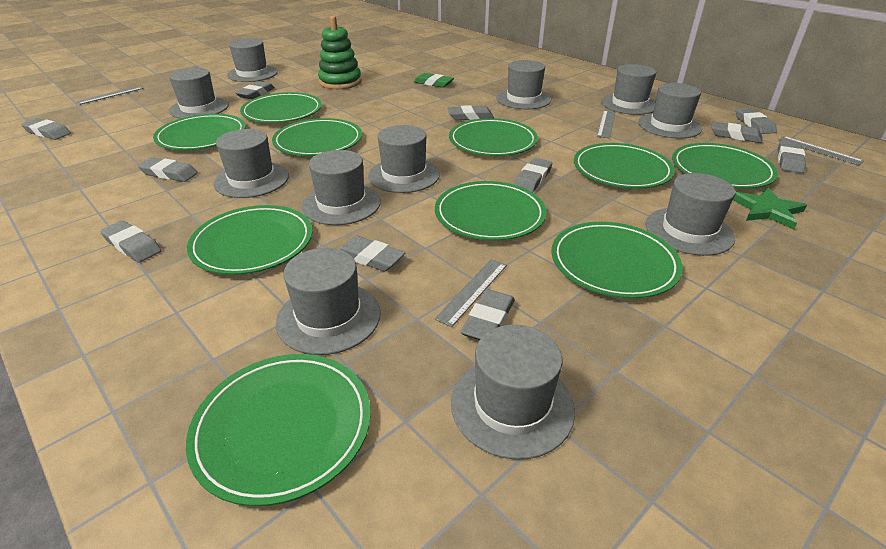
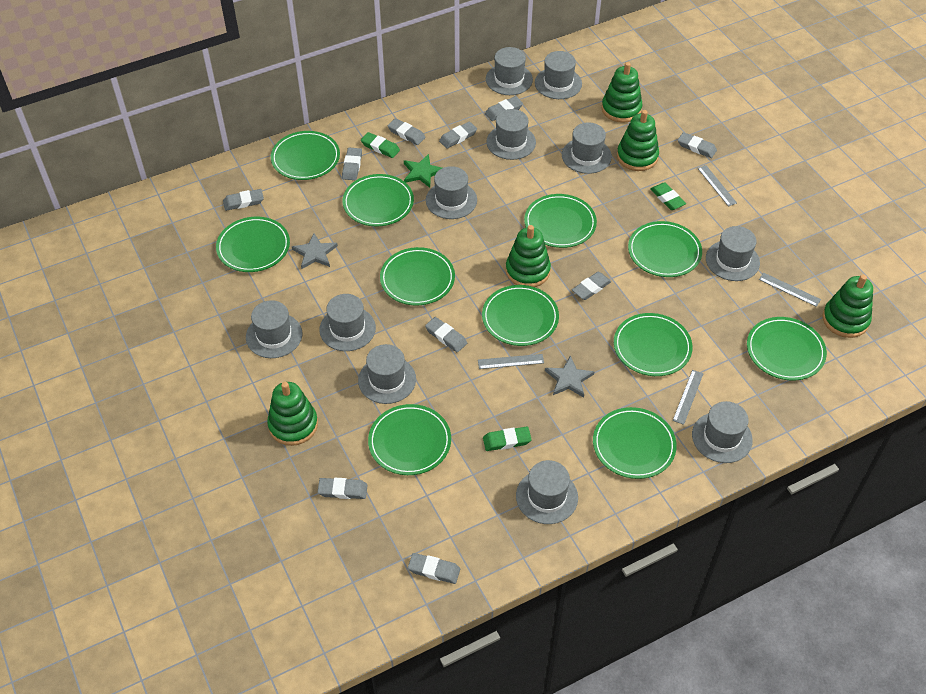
green eraser: 1 -> 3
green plate: 10 -> 11
green stacking toy: 1 -> 5
grey eraser: 11 -> 10
grey star: 0 -> 2

